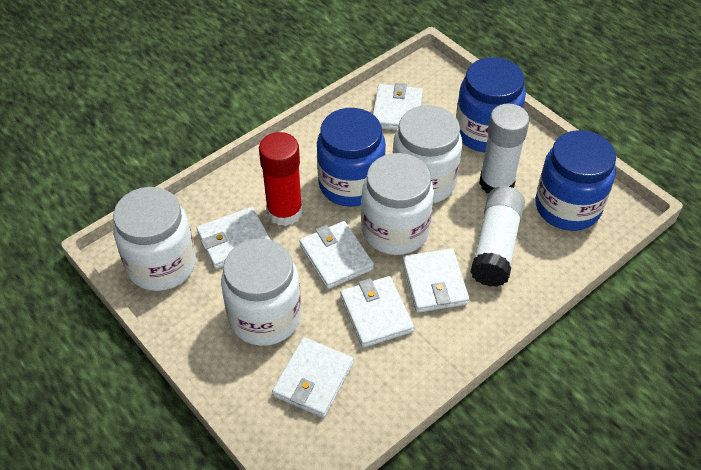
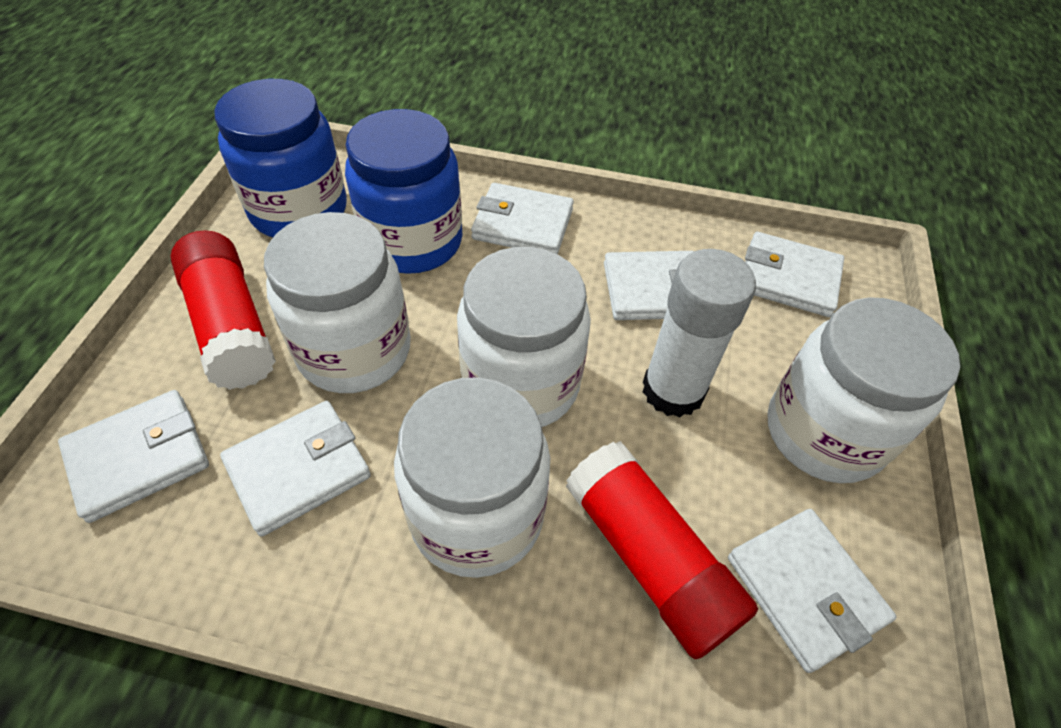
blue jar: 3 -> 2
red glue stick: 1 -> 2
white glue stick: 2 -> 1

